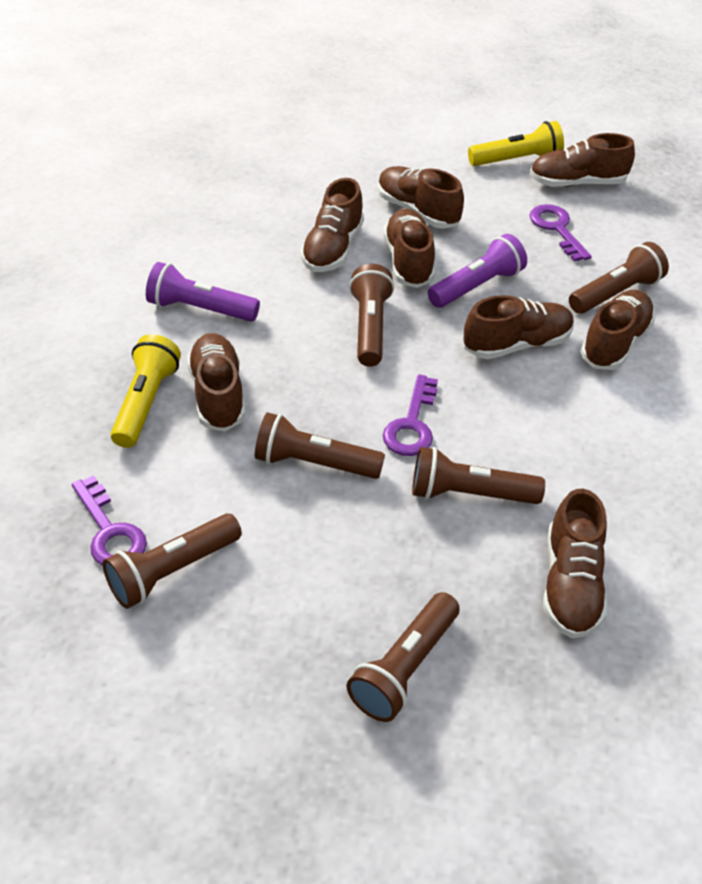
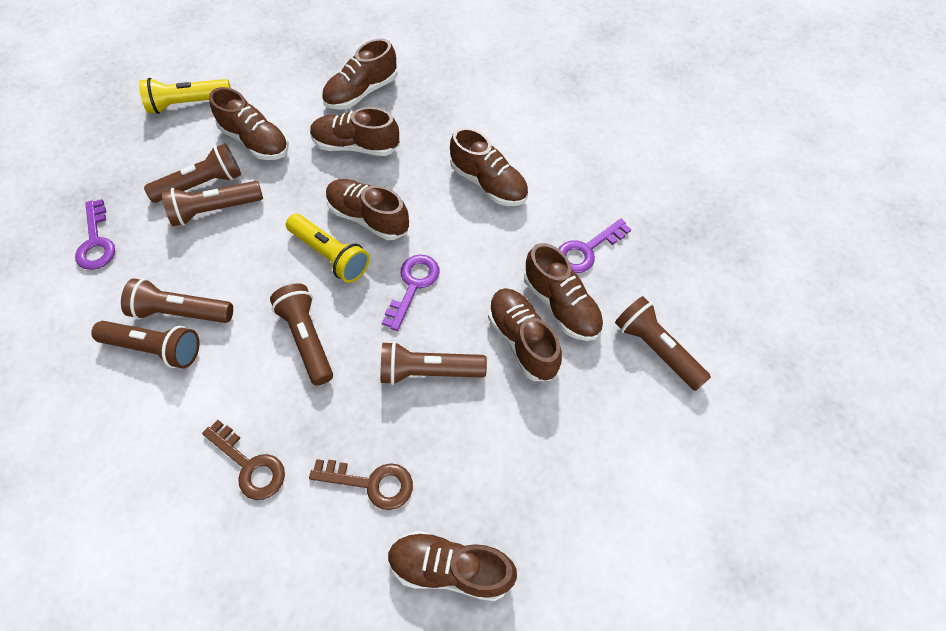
brown flashlight: 6 -> 7
brown key: 0 -> 2
purple flashlight: 2 -> 0

